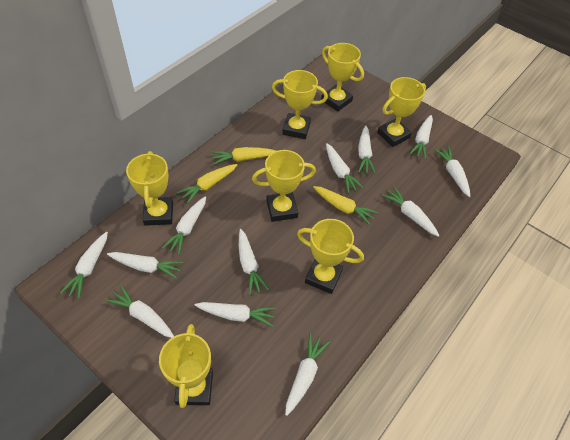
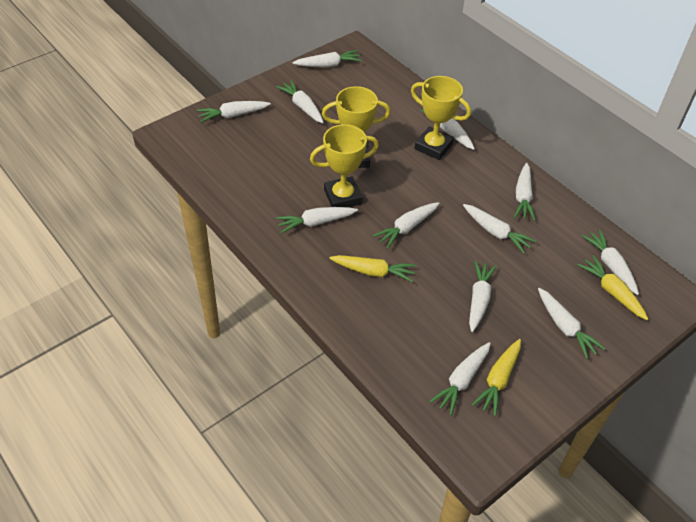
yellow trophy: 7 -> 3

